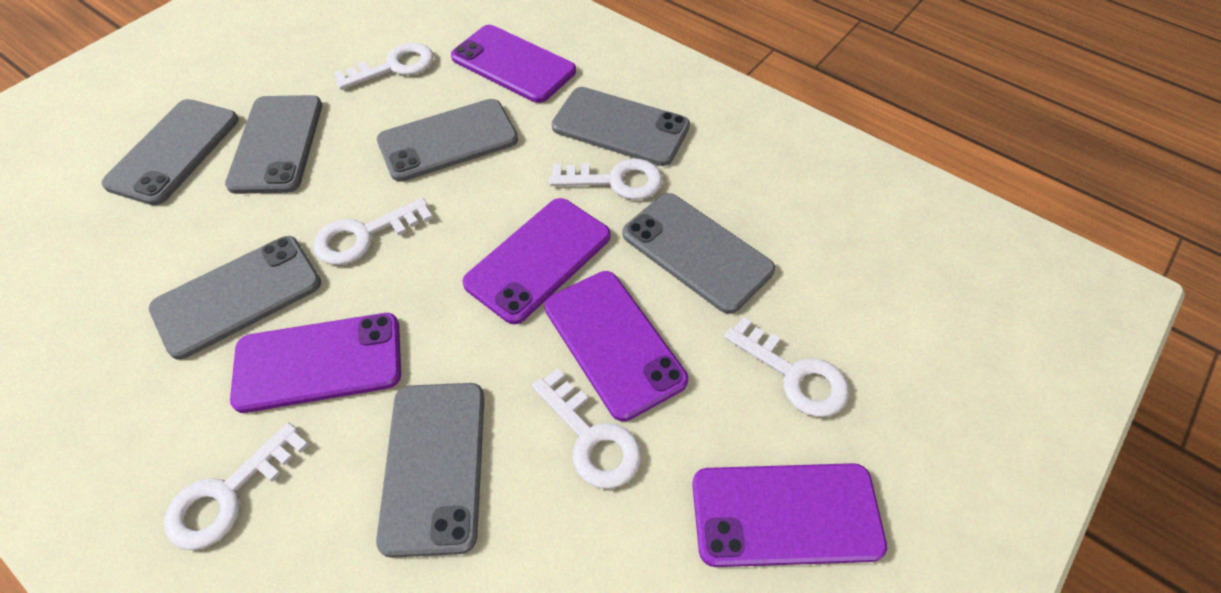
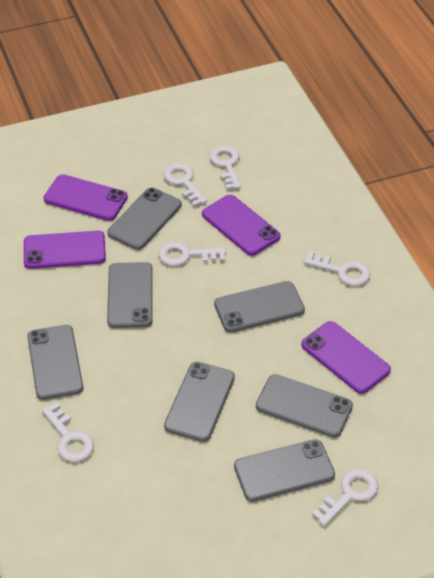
purple phone: 5 -> 4

